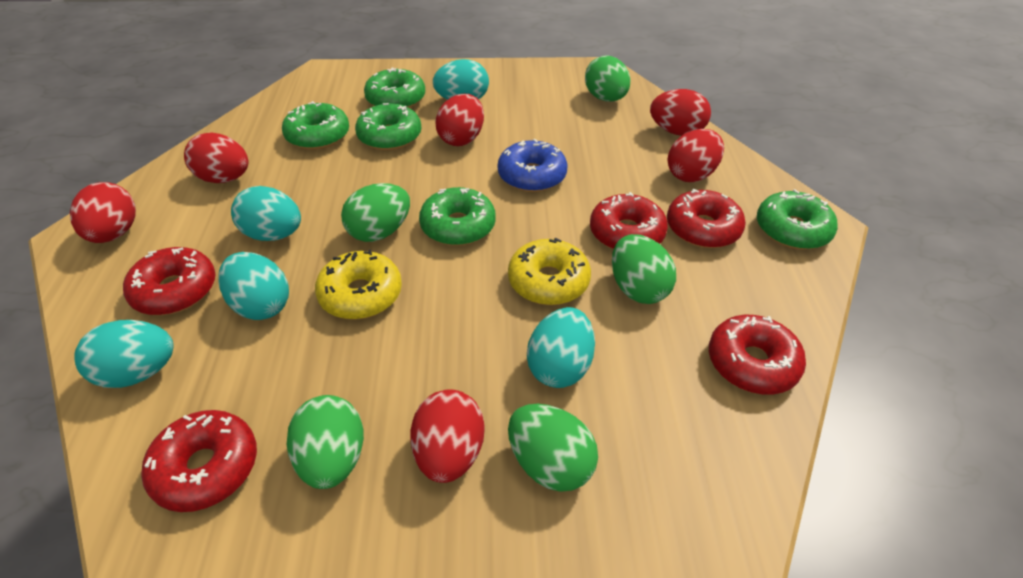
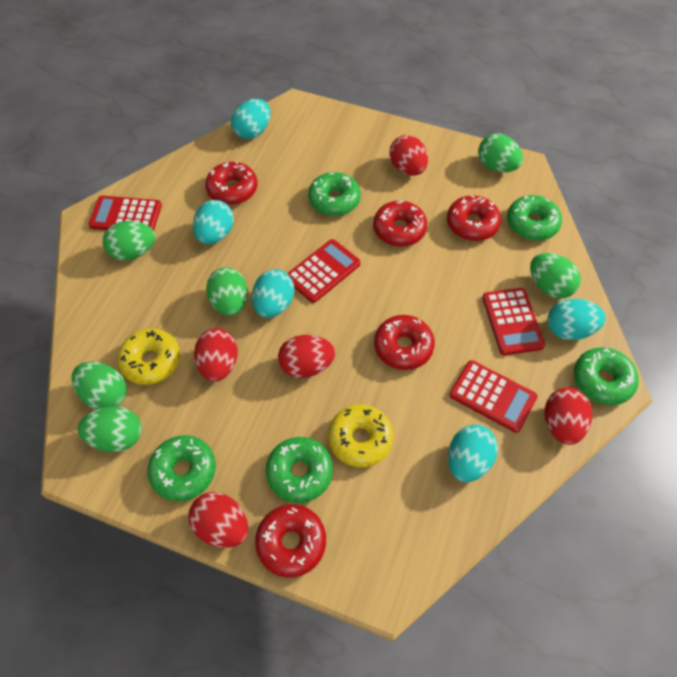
blue donut: 1 -> 0
green egg: 5 -> 6
red calculator: 0 -> 4
red egg: 6 -> 5

